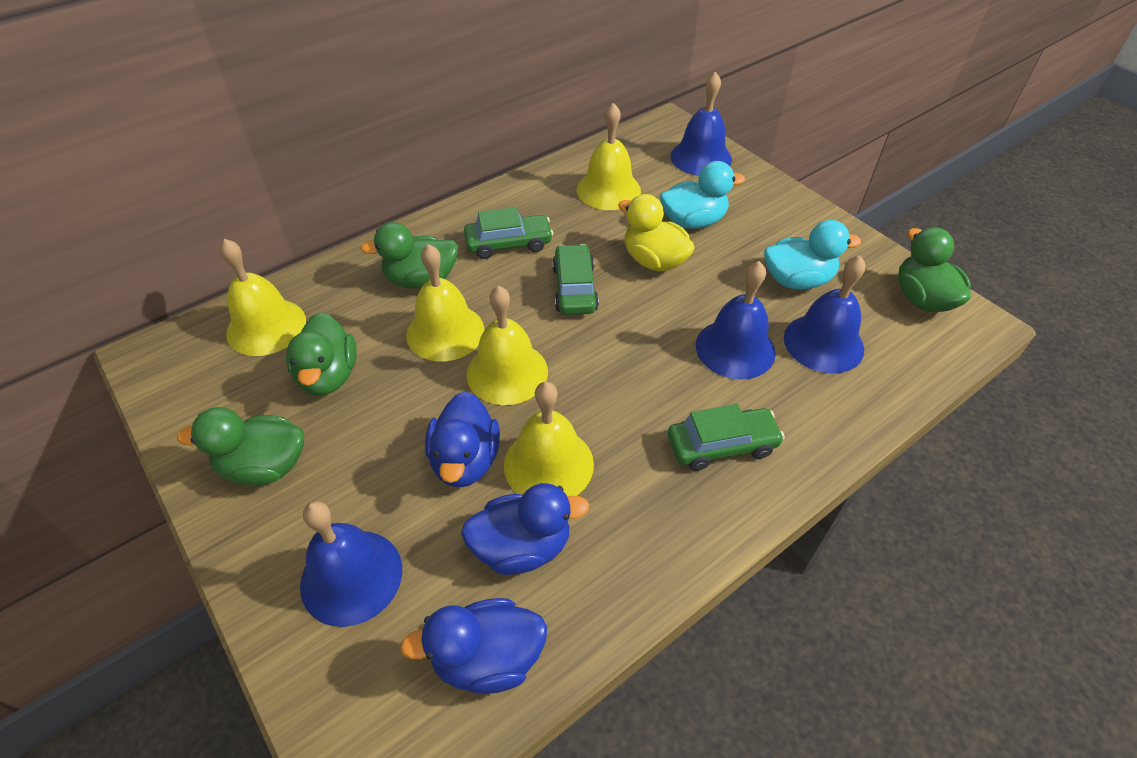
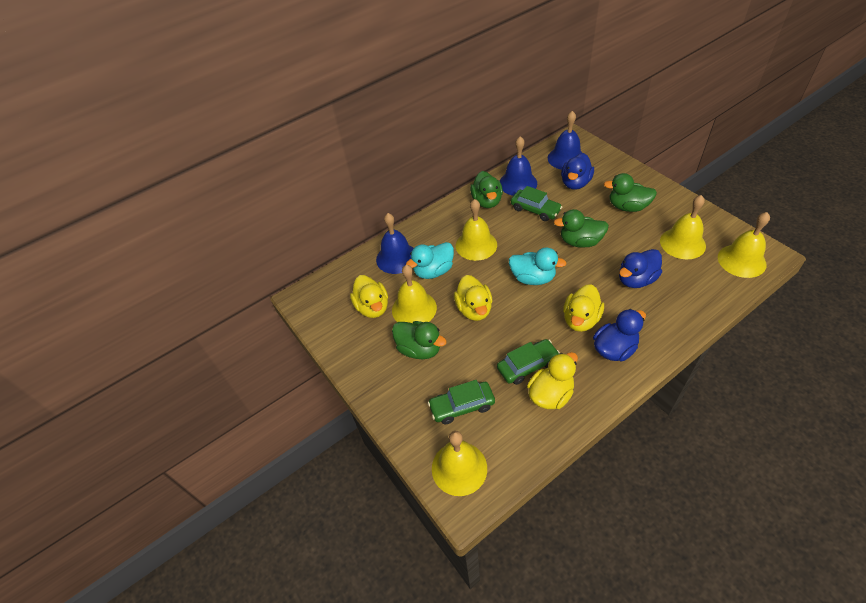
blue bell: 4 -> 3
yellow duck: 1 -> 4

